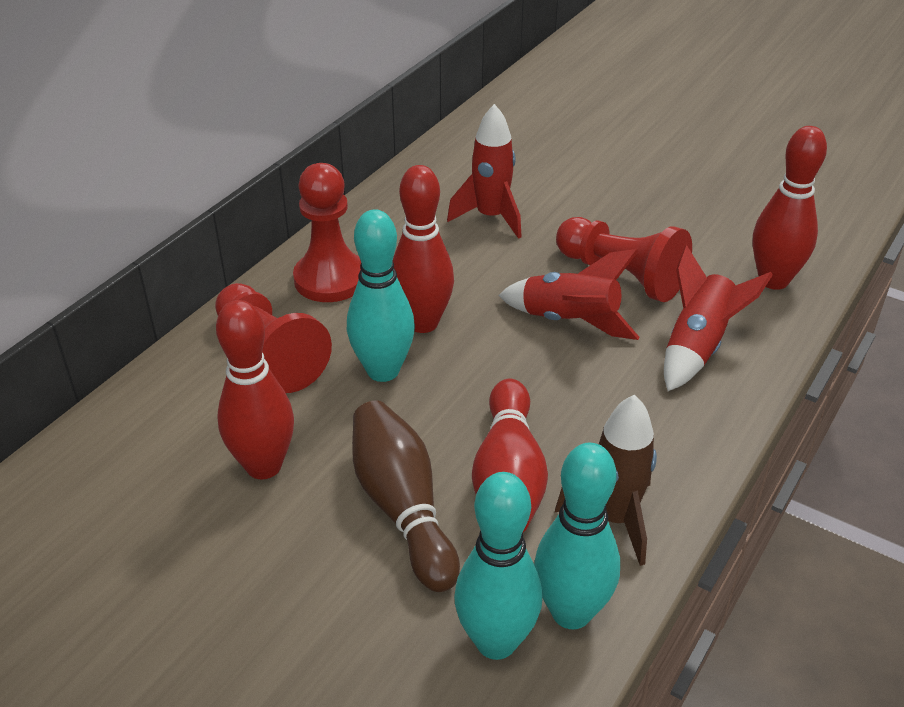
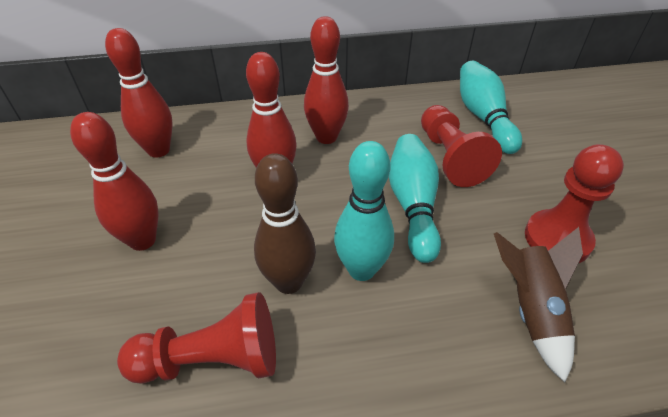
red rocket: 3 -> 0

